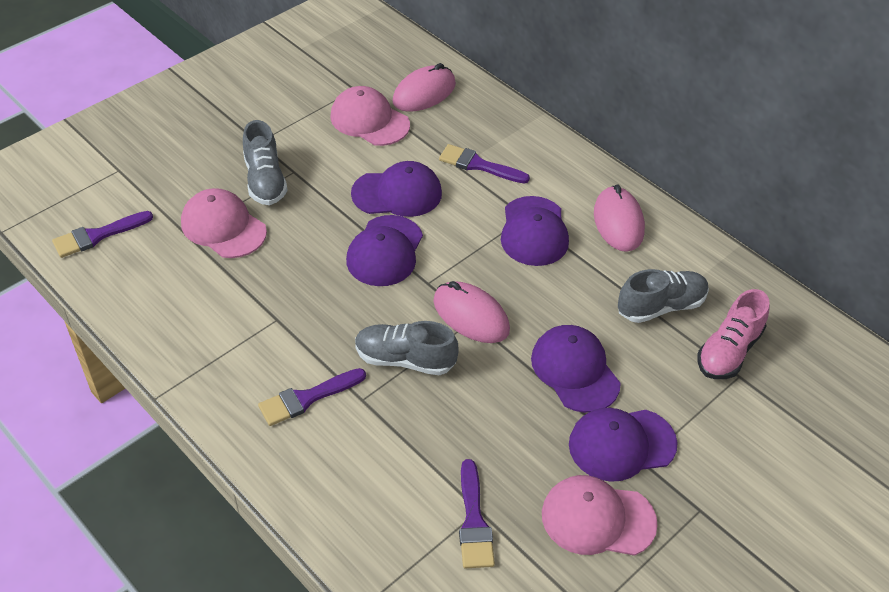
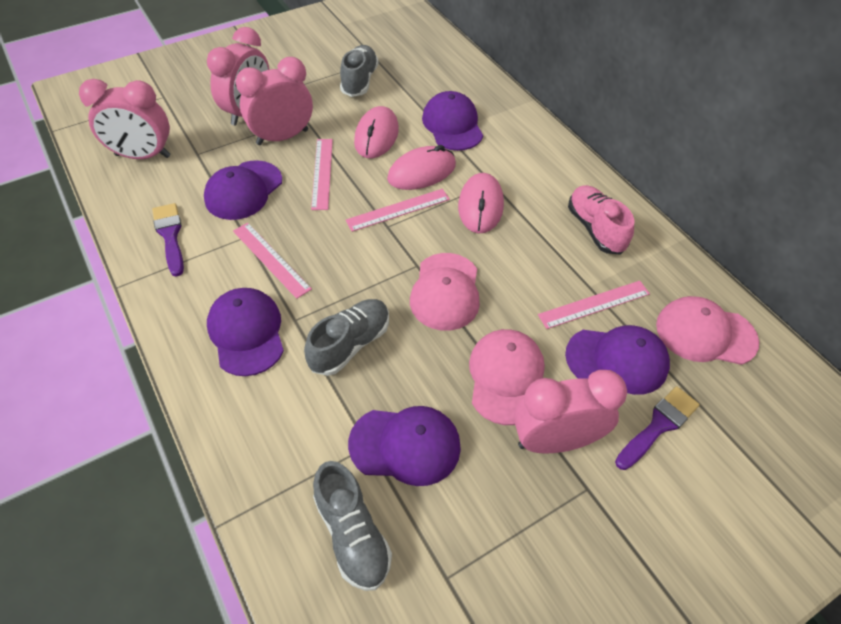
pink clock: 0 -> 4
pink ruler: 0 -> 4
purple brush: 4 -> 2

